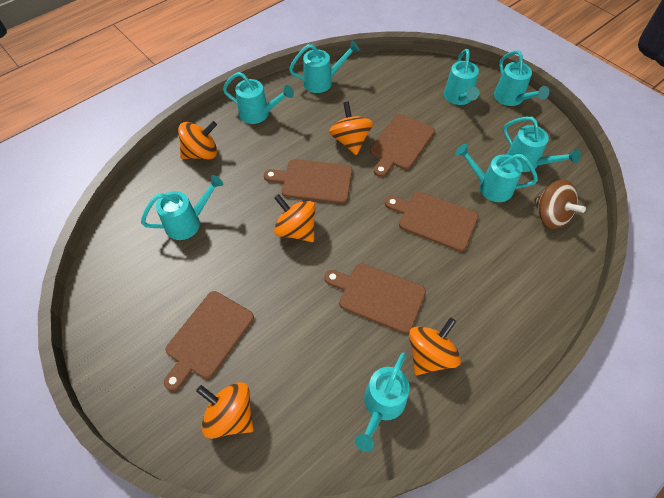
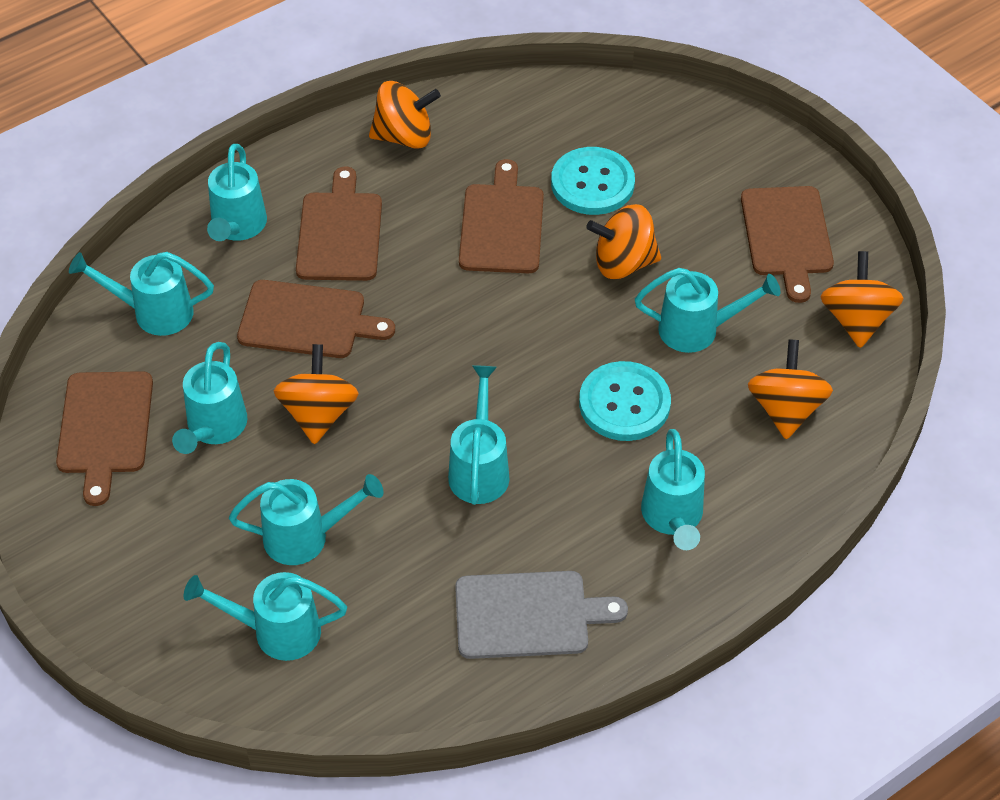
brown spinning top: 1 -> 0
grey cutting board: 0 -> 1
turquoise button: 0 -> 2

